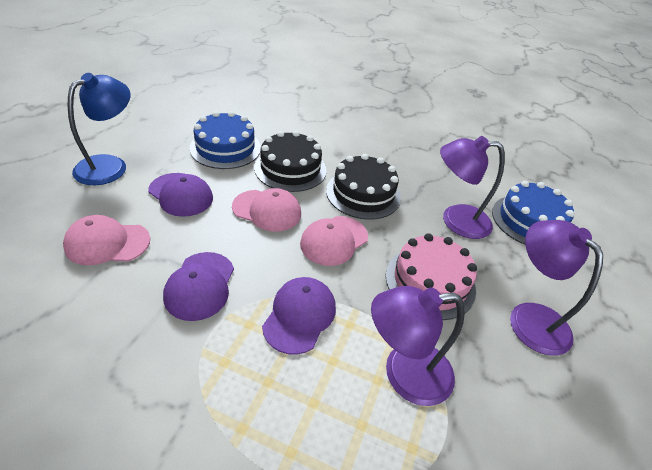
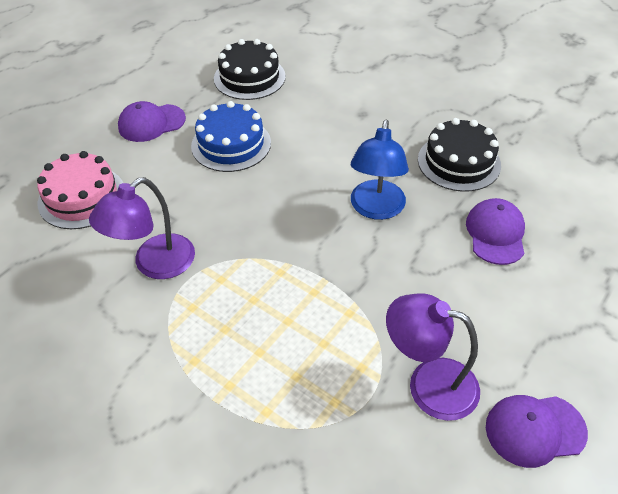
blue cake: 2 -> 1
pink cap: 3 -> 0
purple lamp: 3 -> 2

